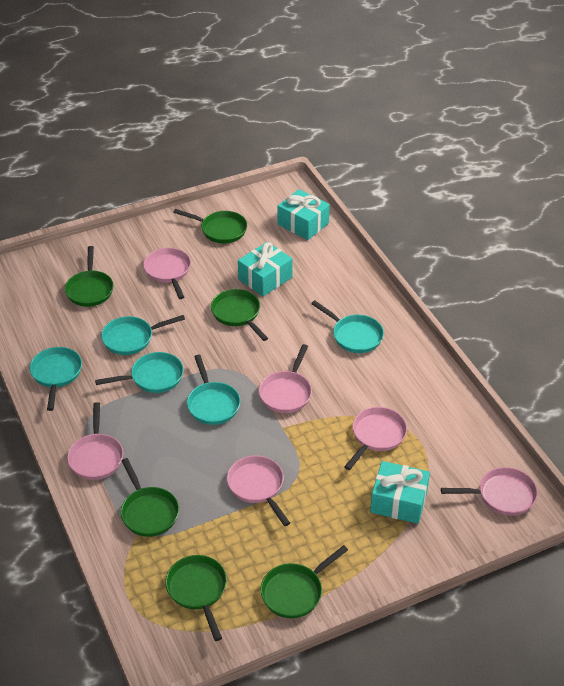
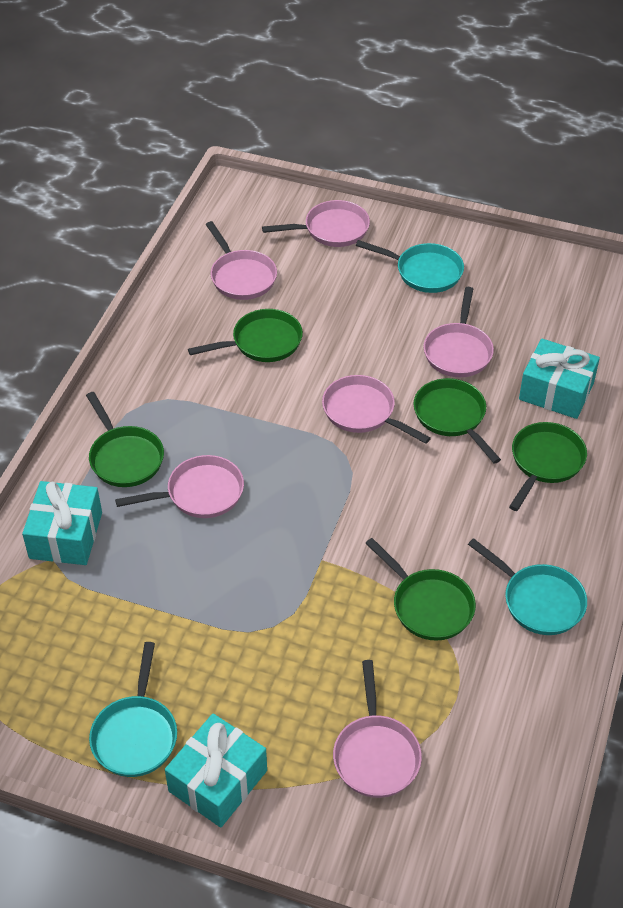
green pan: 6 -> 5
turquoise pan: 5 -> 3

